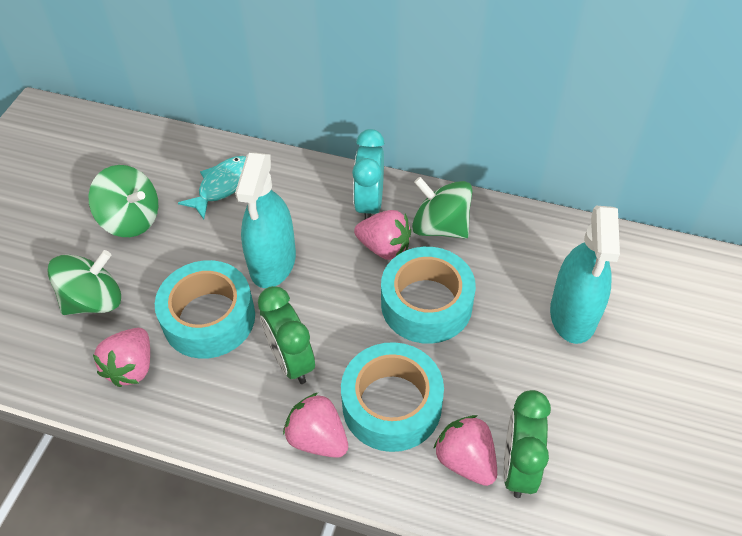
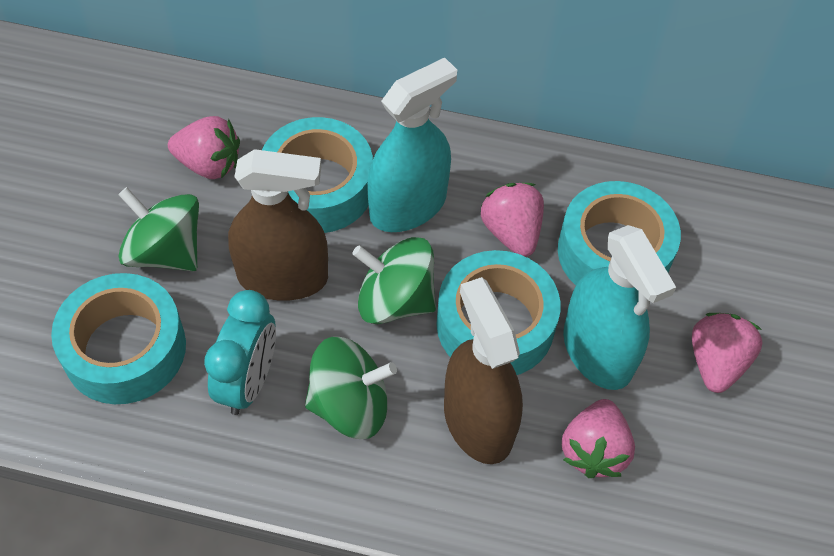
brown spray bottle: 0 -> 2
green clock: 2 -> 0
turquoise fish: 1 -> 0
turquoise tape: 3 -> 4

